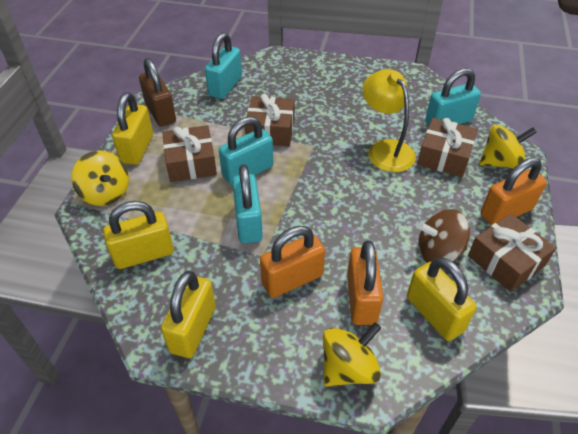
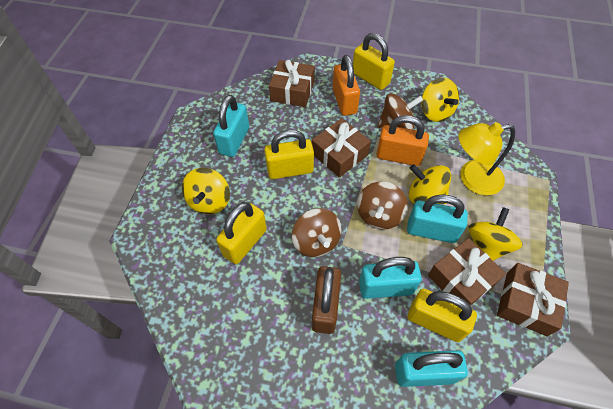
brown spinning top: 1 -> 3
orange padlock: 3 -> 2
yellow spinning top: 3 -> 4

